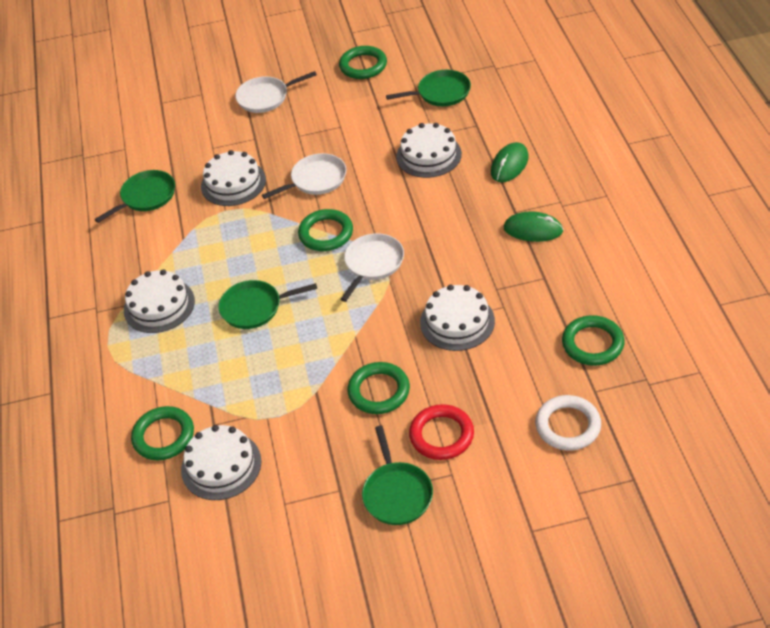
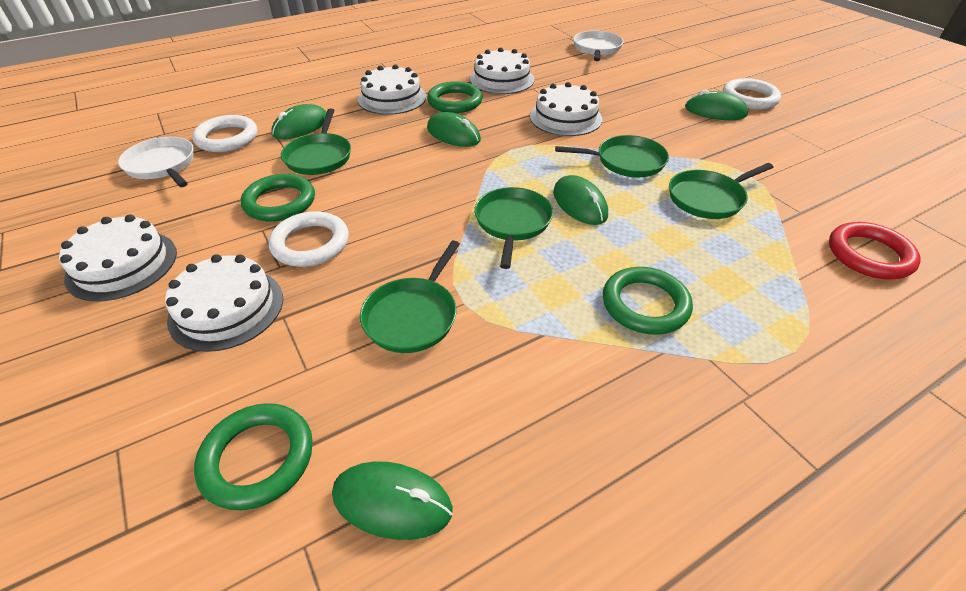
green mouse: 2 -> 5
green pan: 4 -> 5
green ring: 5 -> 4
white pan: 3 -> 2
white ring: 1 -> 3

